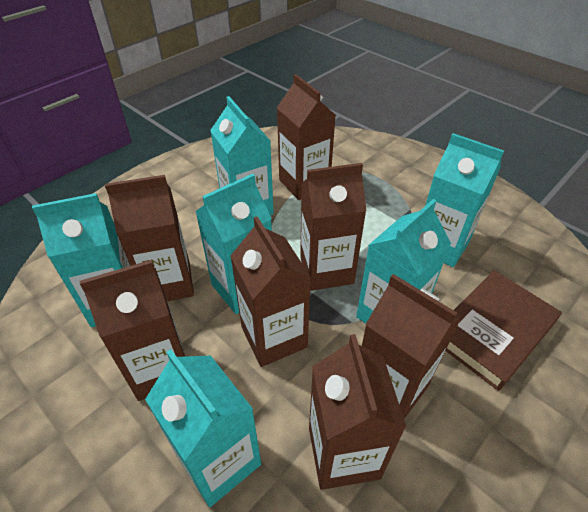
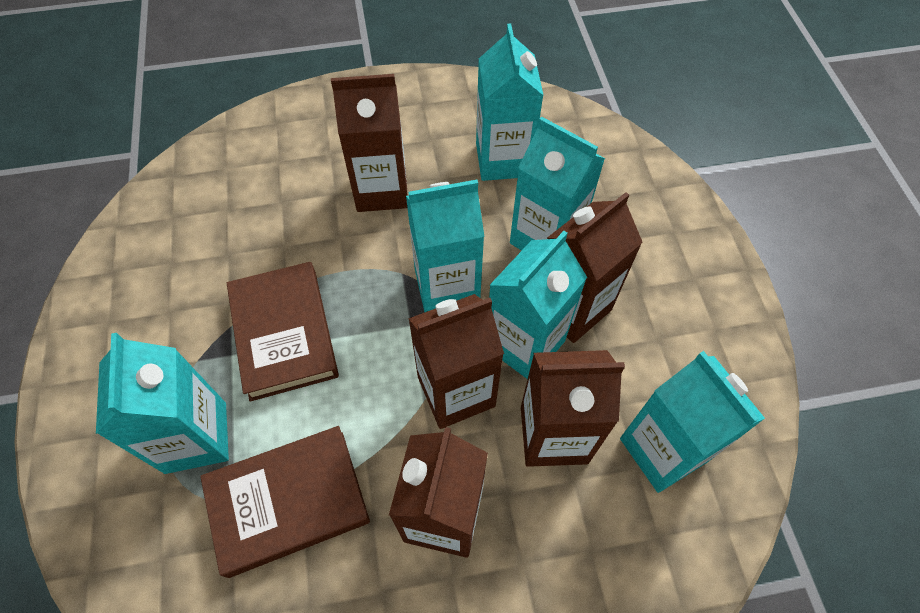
brown book: 1 -> 2
brown carton: 7 -> 5

